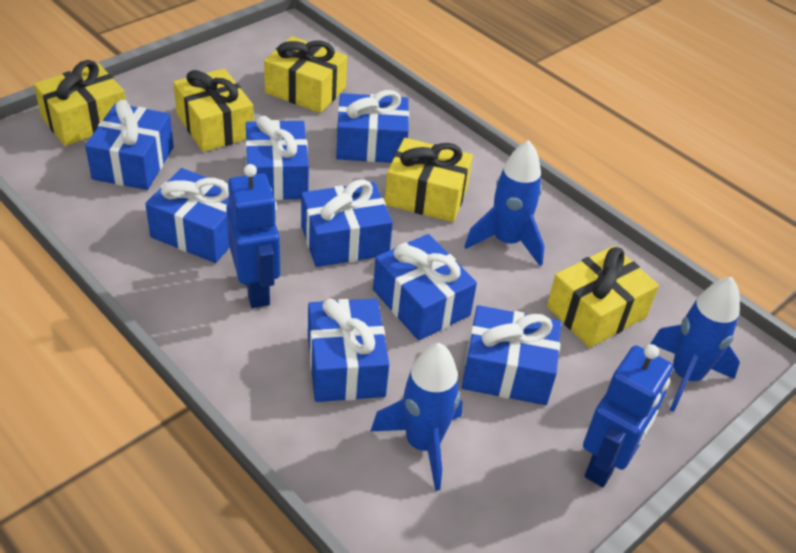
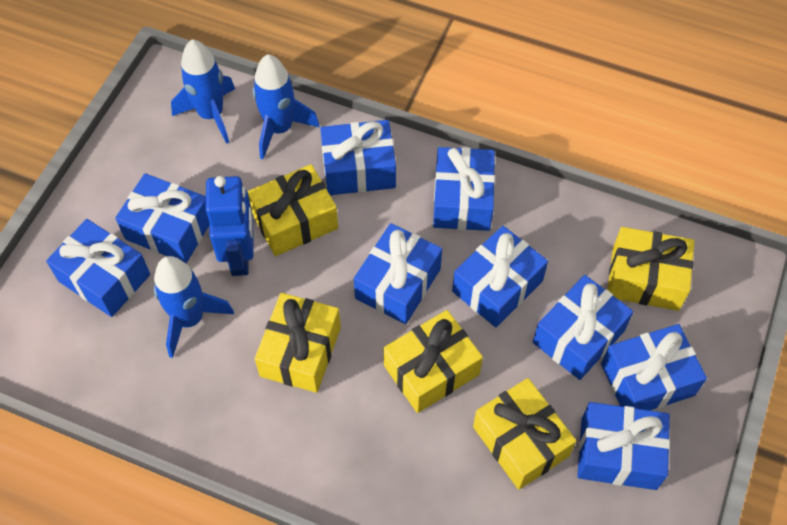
blue gift: 8 -> 9
blue robot: 2 -> 1

